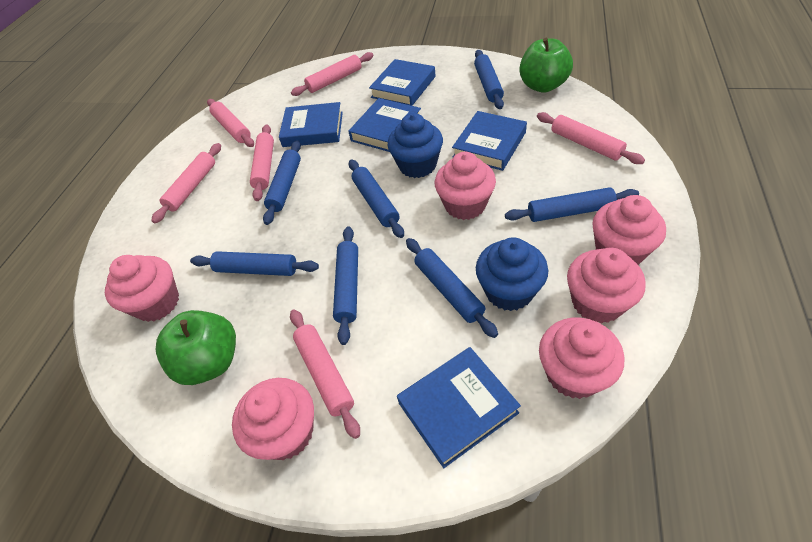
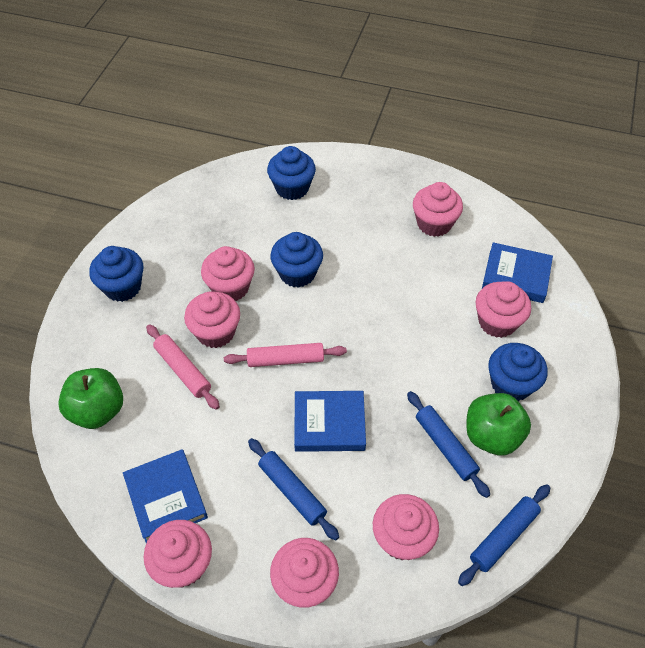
blue book: 5 -> 3
blue cupcake: 2 -> 4
blue rolling pin: 7 -> 3
pink cupcake: 6 -> 7
pink rolling pin: 6 -> 2

